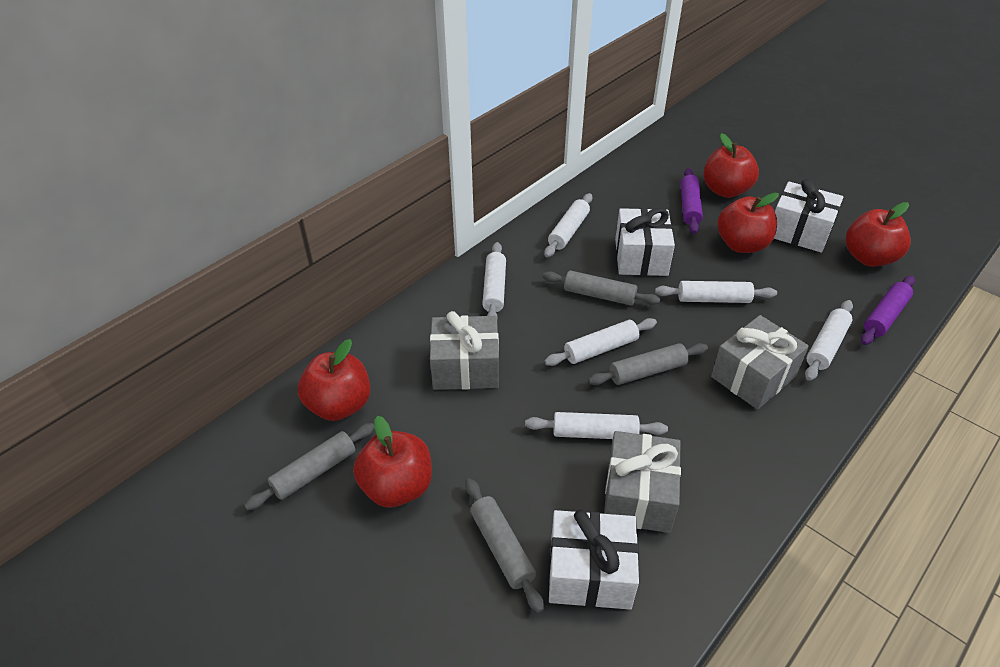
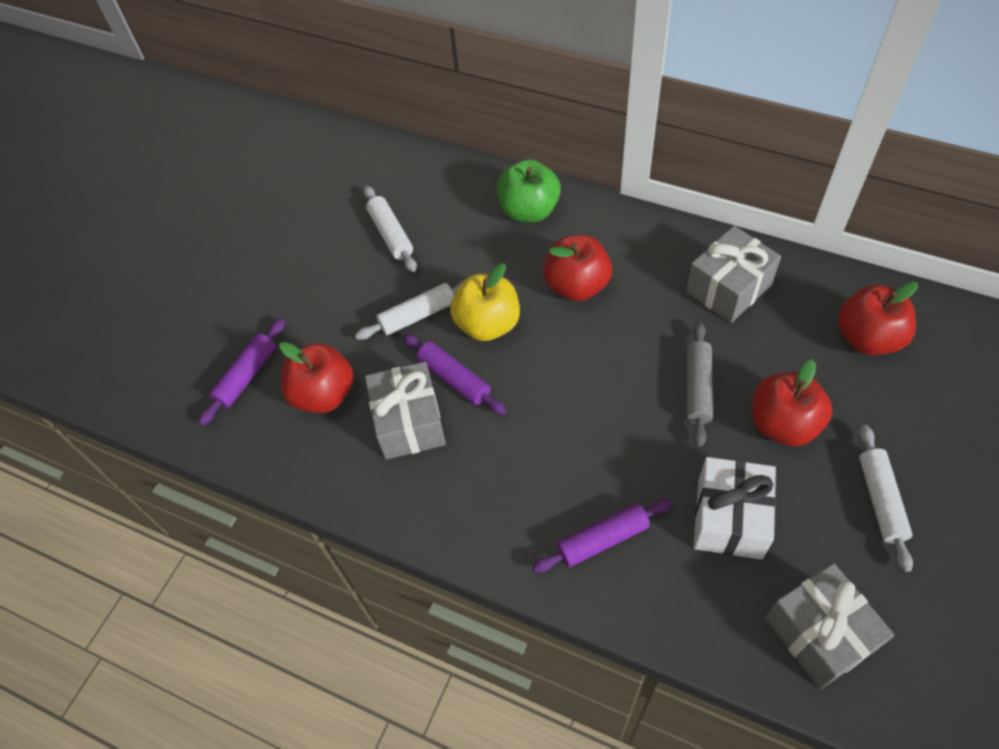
green apple: 0 -> 1
grey rolling pin: 4 -> 1
purple rolling pin: 2 -> 3
red apple: 5 -> 4
white gift: 3 -> 1
white rolling pin: 6 -> 3
yellow apple: 0 -> 1

